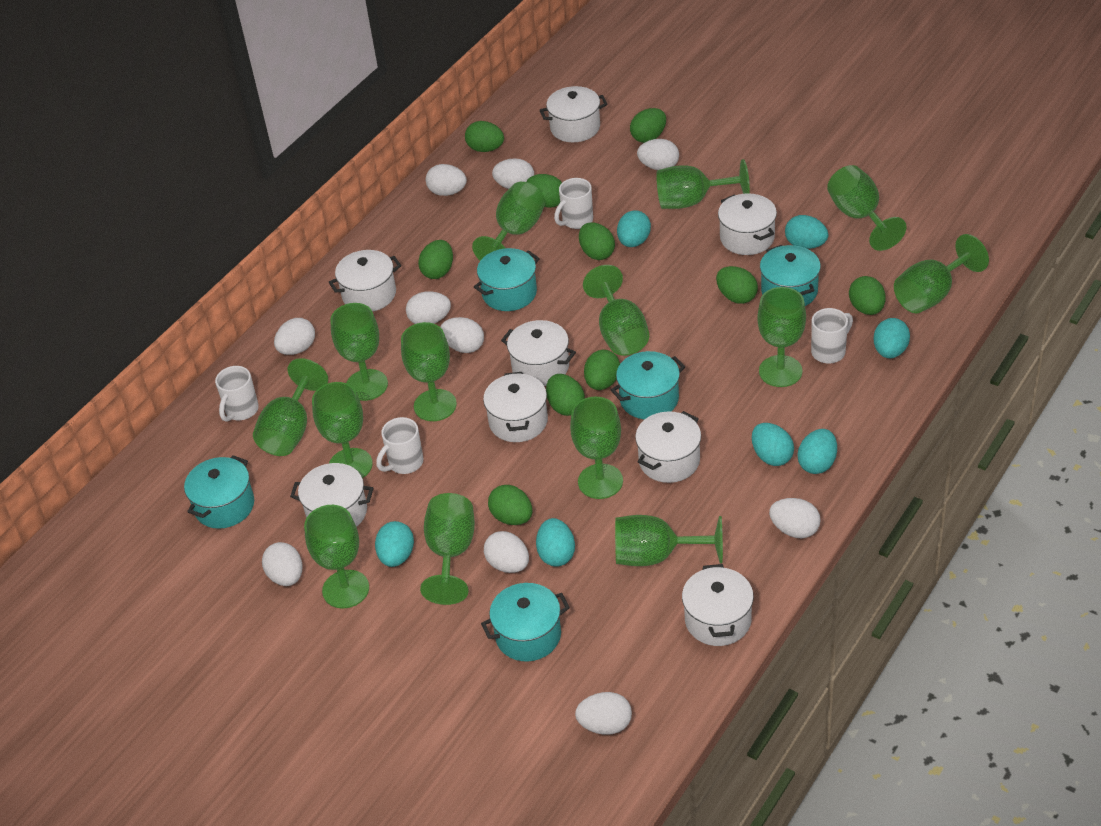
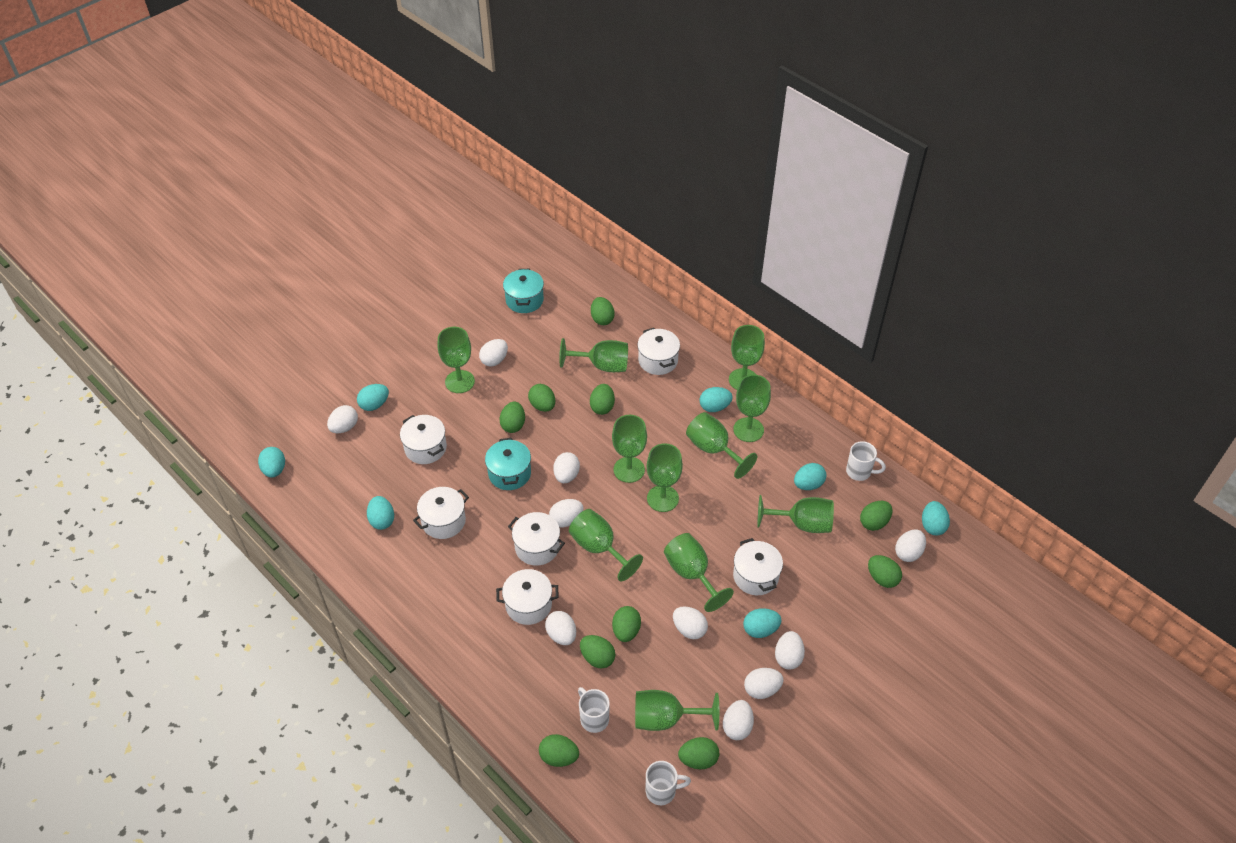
green goblet: 14 -> 11
turquoise pot: 5 -> 2
white mug: 4 -> 3
white pot: 8 -> 6

